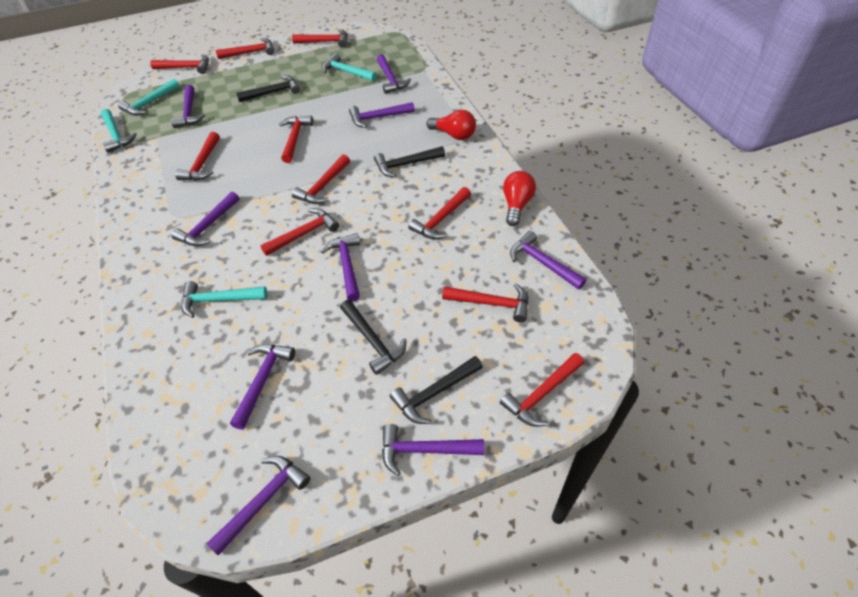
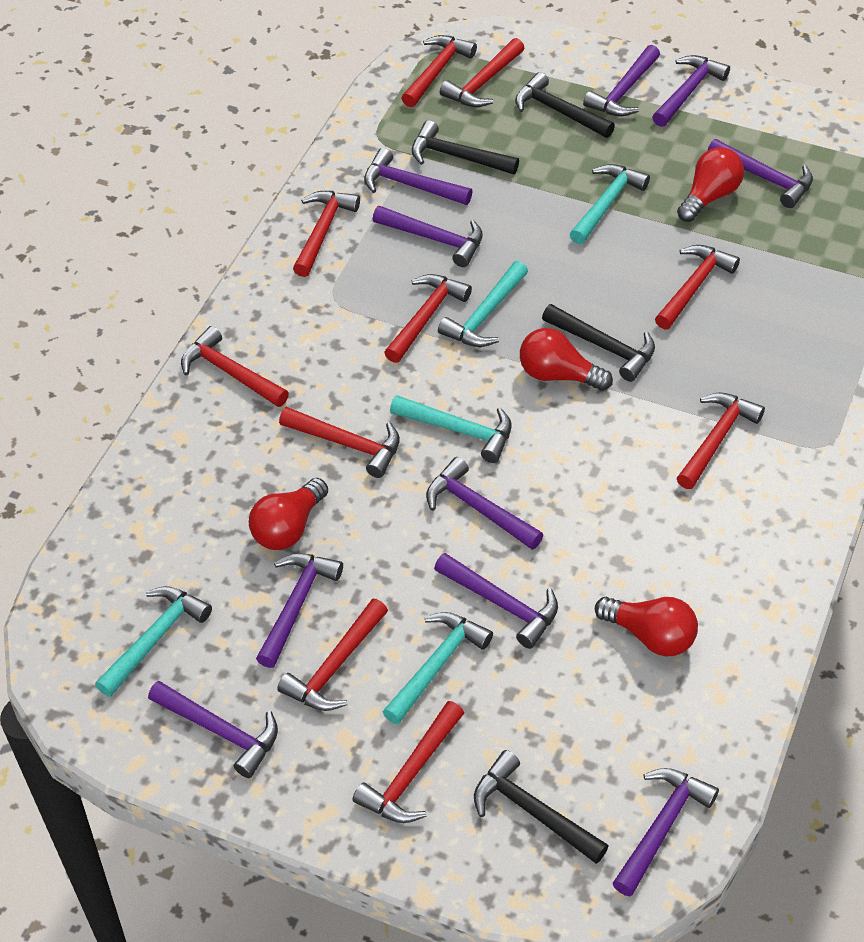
purple hammer: 9 -> 10
red light bulb: 2 -> 4
turquoise hammer: 4 -> 5

